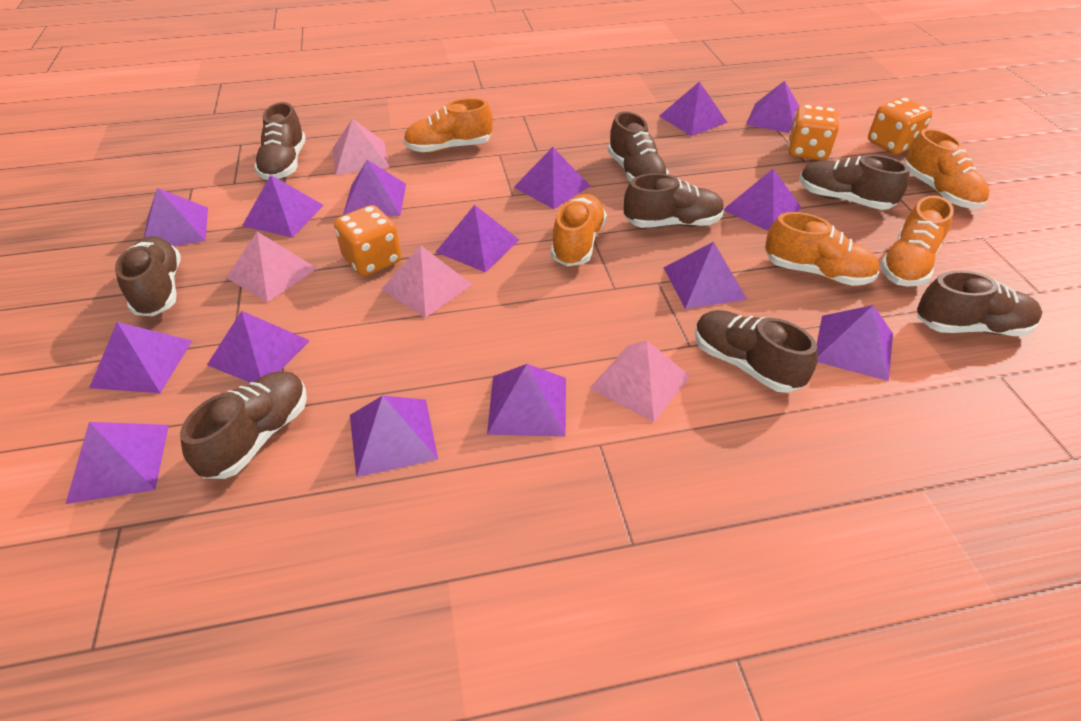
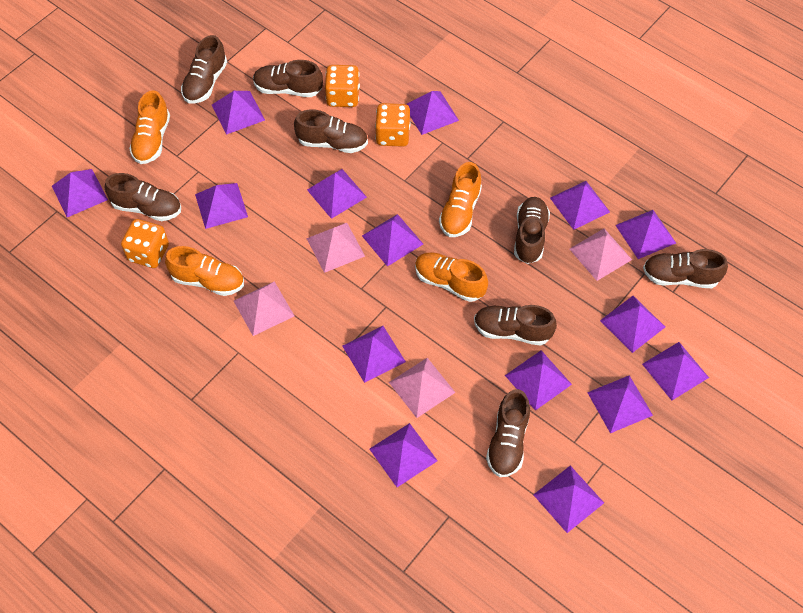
orange shoe: 5 -> 4

